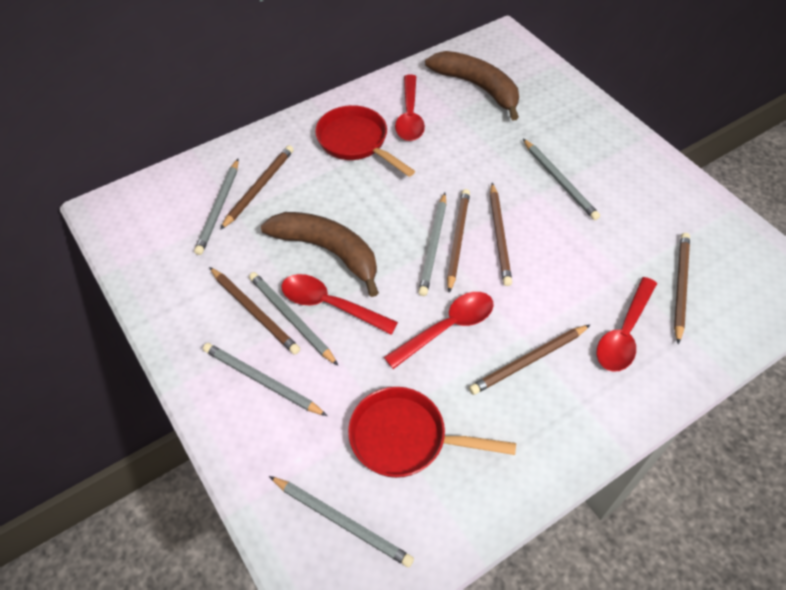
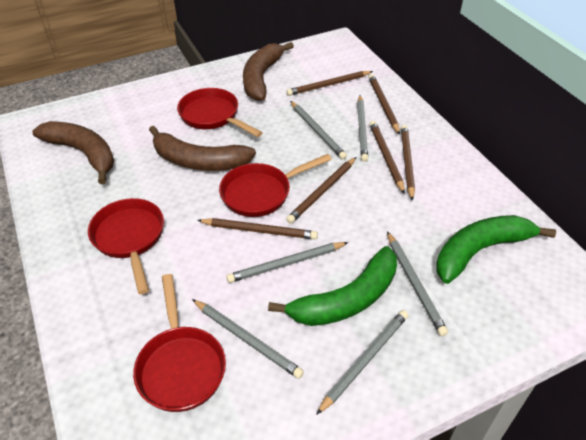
brown banana: 2 -> 3
green banana: 0 -> 2
red pan: 2 -> 4
red spoon: 4 -> 0

